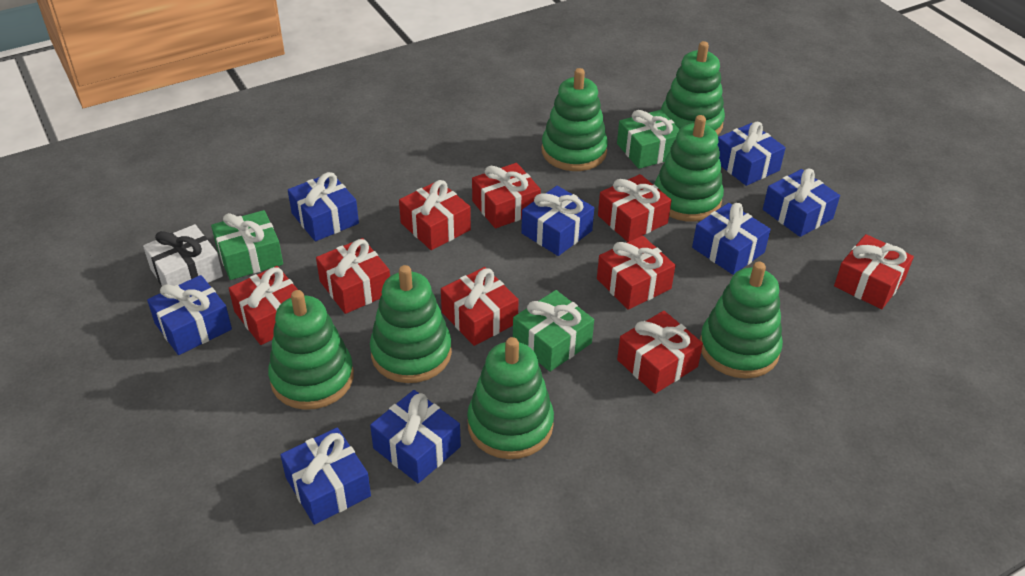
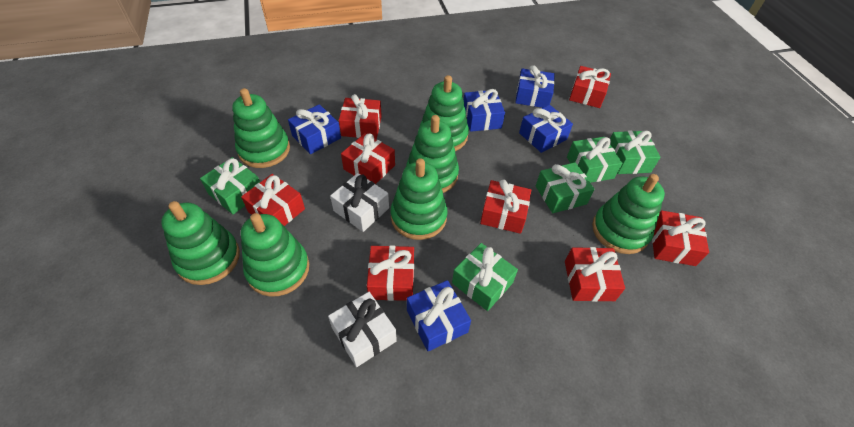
blue gift: 8 -> 5
green gift: 3 -> 5
red gift: 9 -> 8
white gift: 1 -> 2

